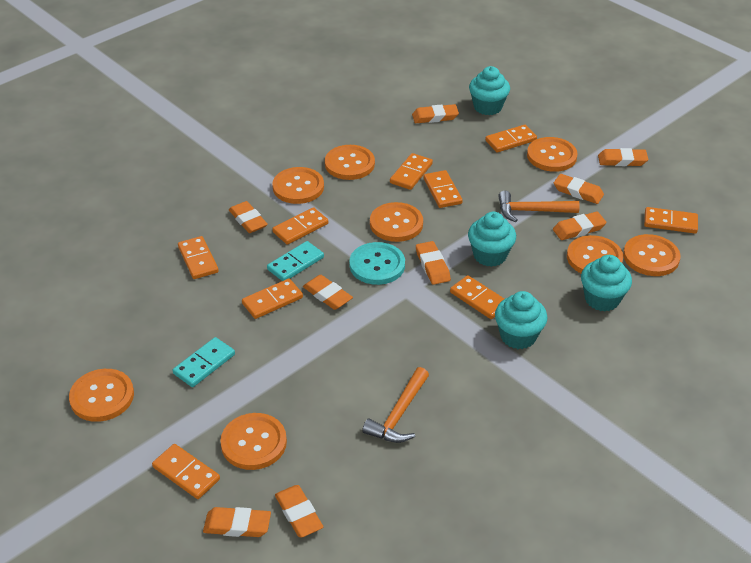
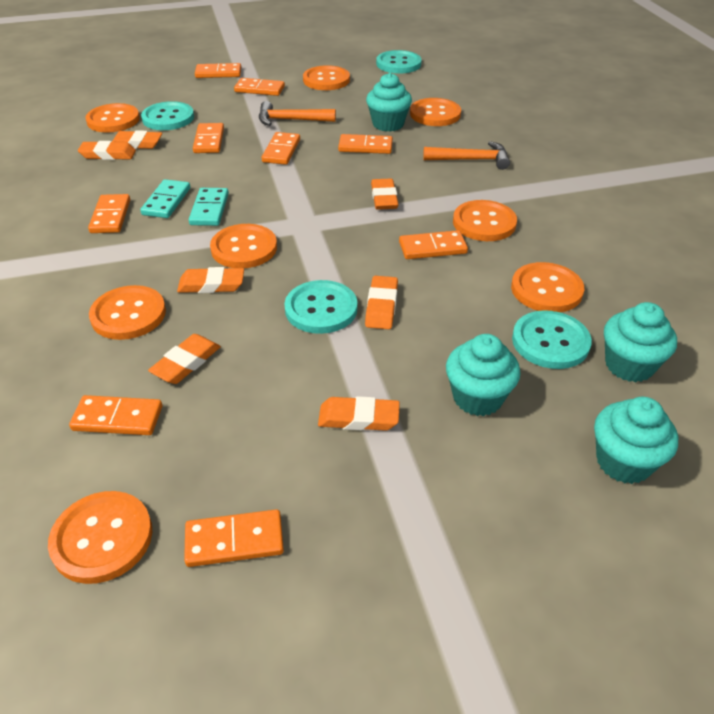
orange eraser: 9 -> 7
turquoise button: 1 -> 4

